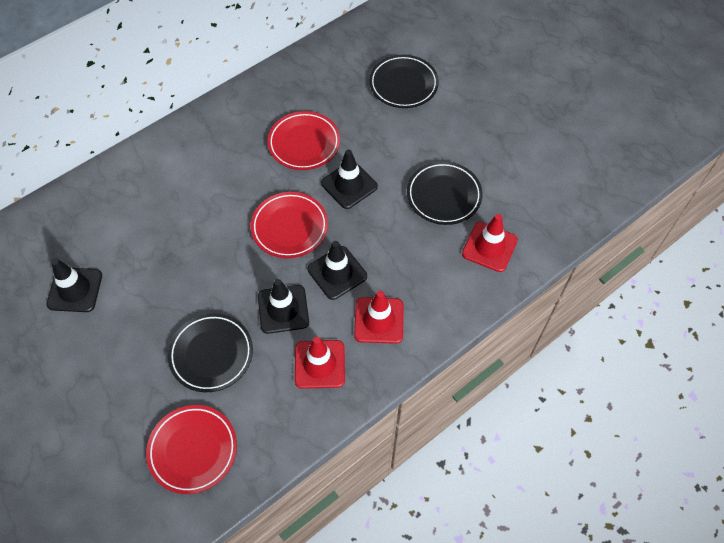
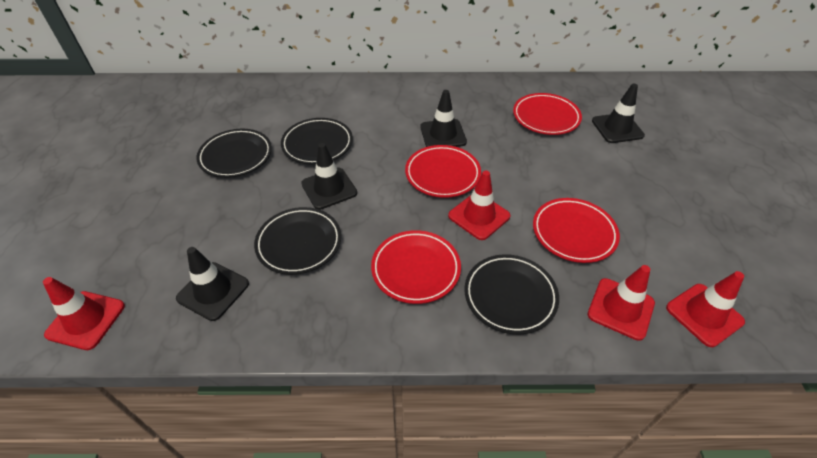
black plate: 3 -> 4
red plate: 3 -> 4
red traffic cone: 3 -> 4

